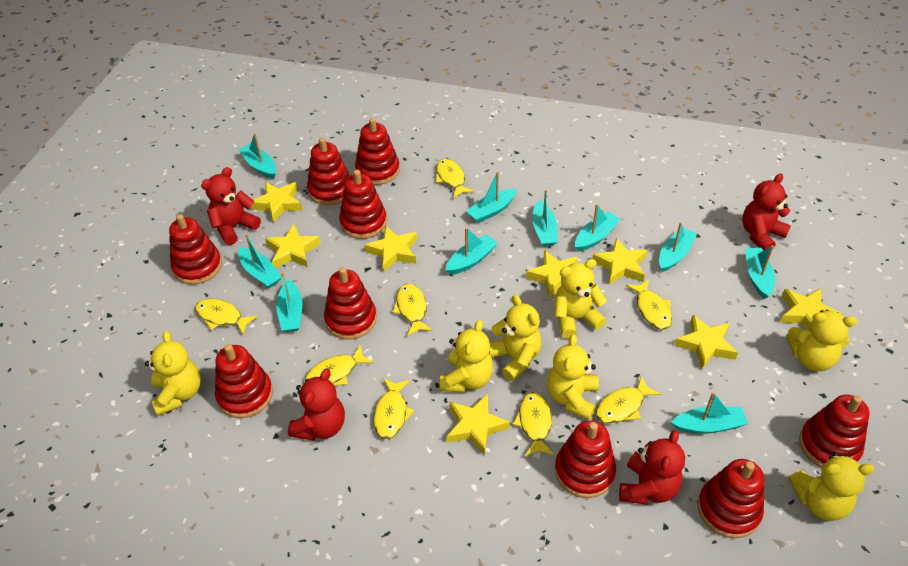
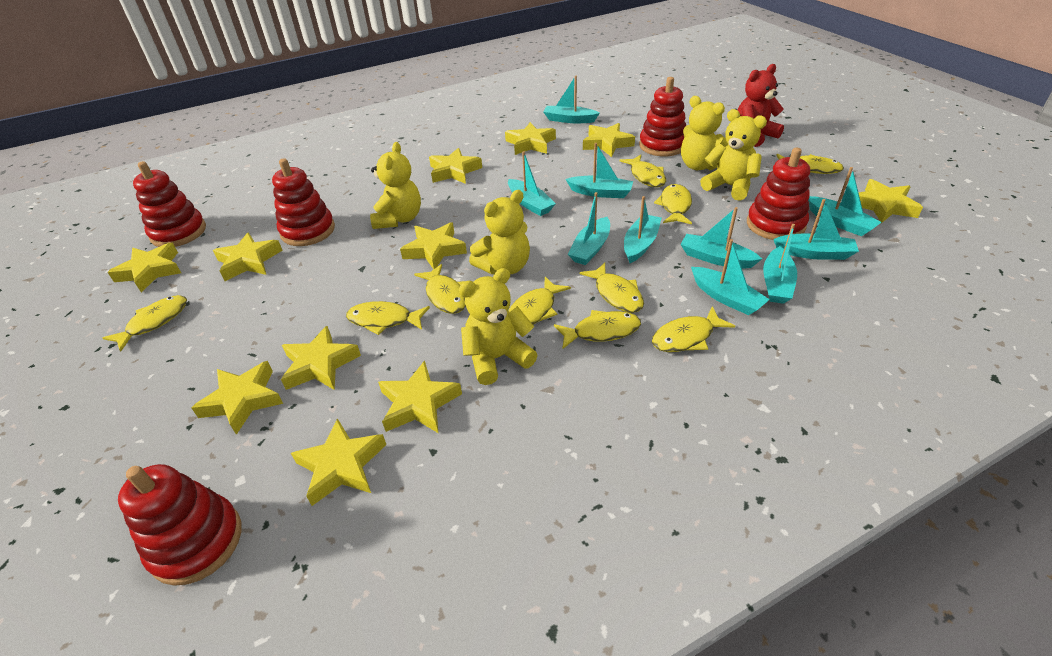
red stacking toy: 9 -> 5
red teddy bear: 4 -> 1
yellow fish: 8 -> 10
yellow star: 8 -> 11
yellow teddy bear: 7 -> 5

